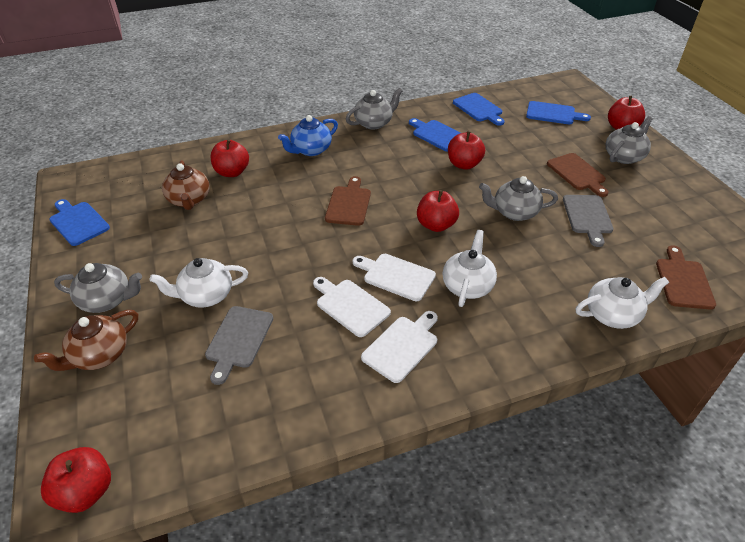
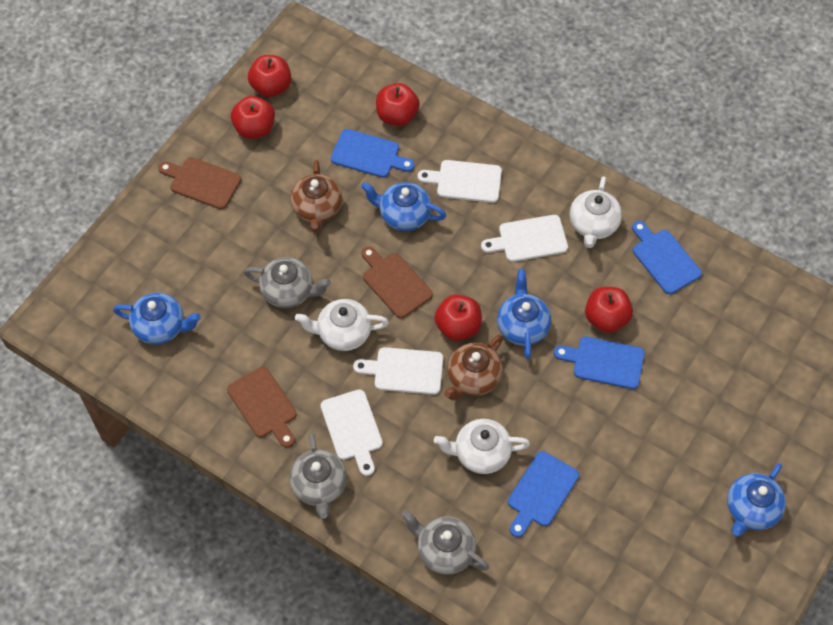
blue teapot: 1 -> 4
grey cutting board: 2 -> 0
grey teapot: 4 -> 3
white cutting board: 3 -> 4

